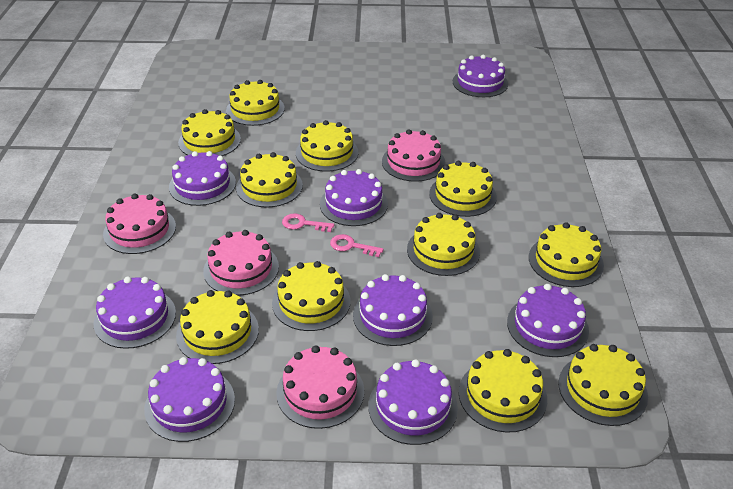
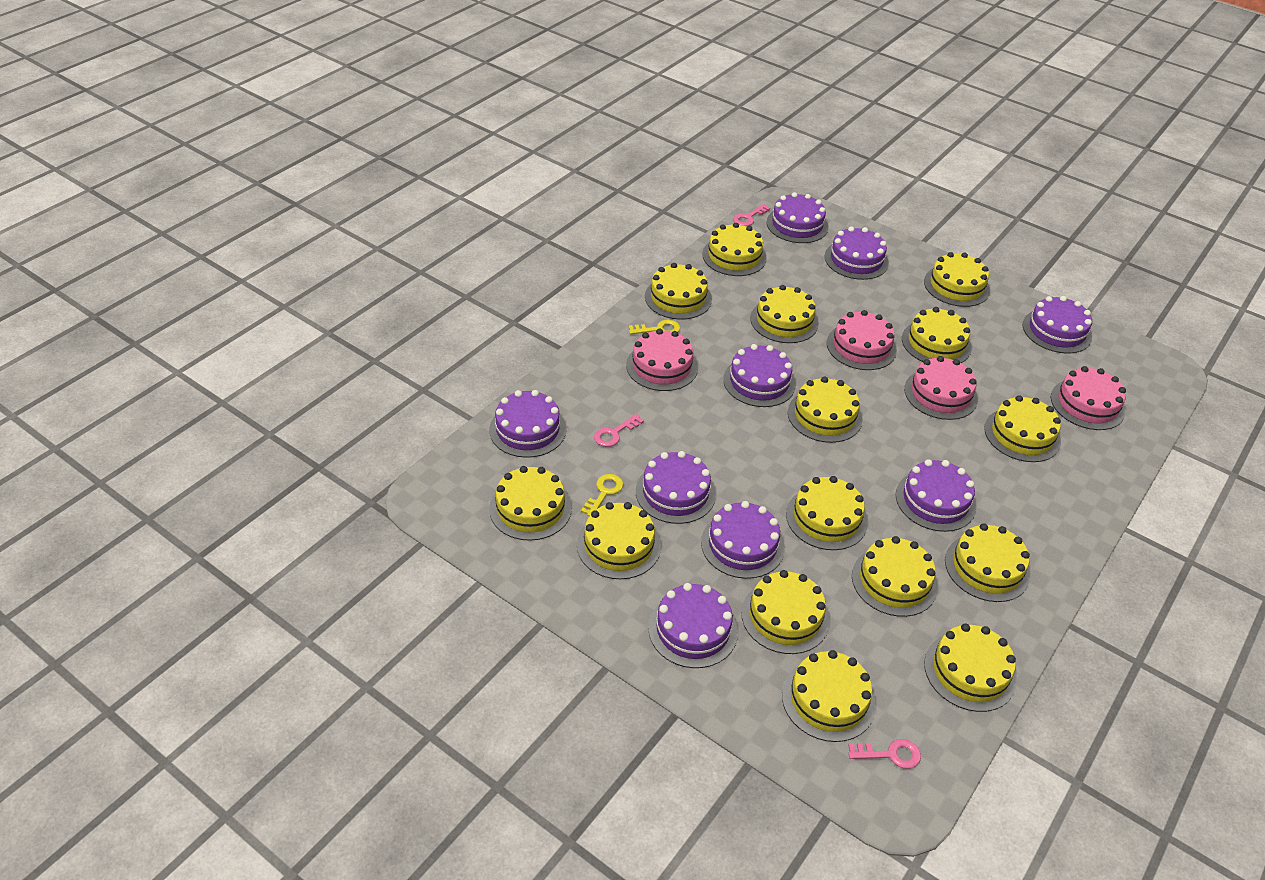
pink key: 2 -> 3
purple cake: 8 -> 9
yellow cake: 11 -> 15
yellow key: 0 -> 2

